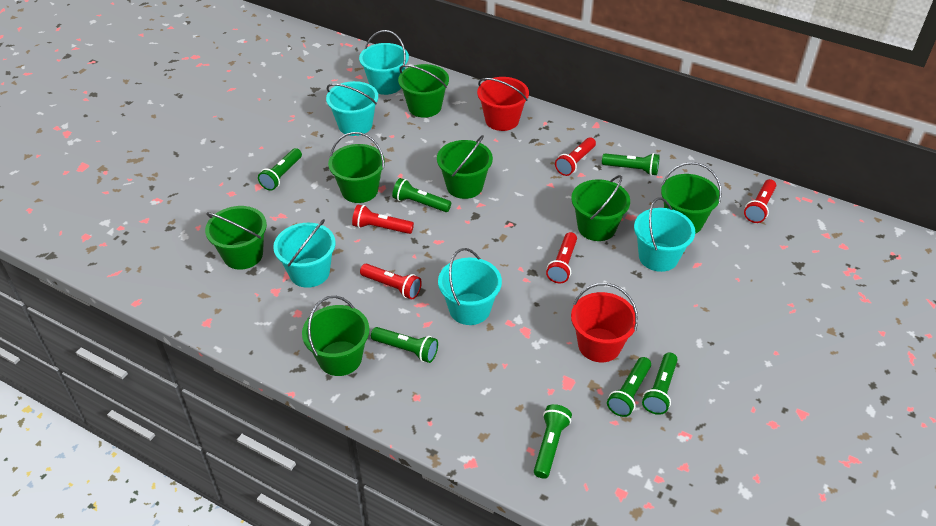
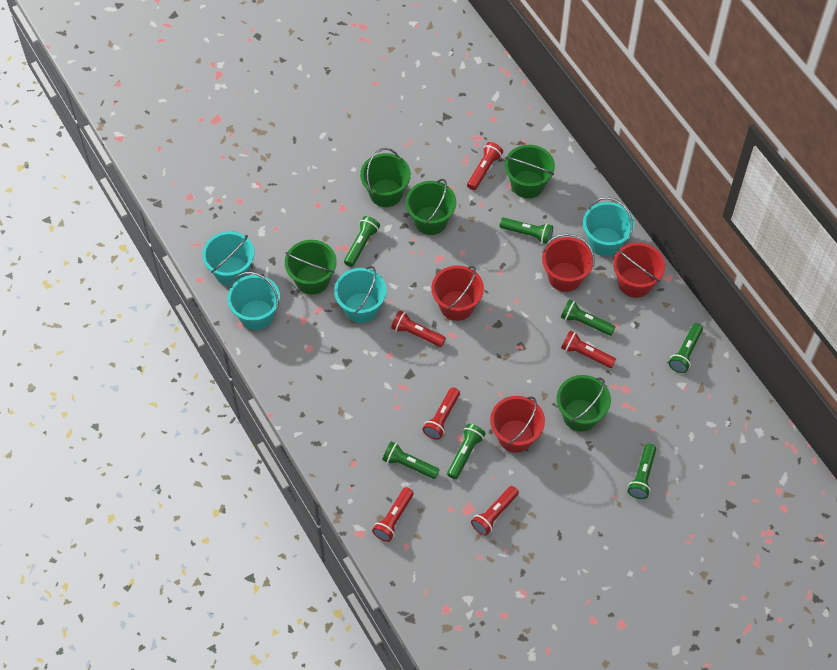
green bucket: 7 -> 5
red bucket: 2 -> 4
red flashlight: 5 -> 6
turquoise bucket: 5 -> 4

